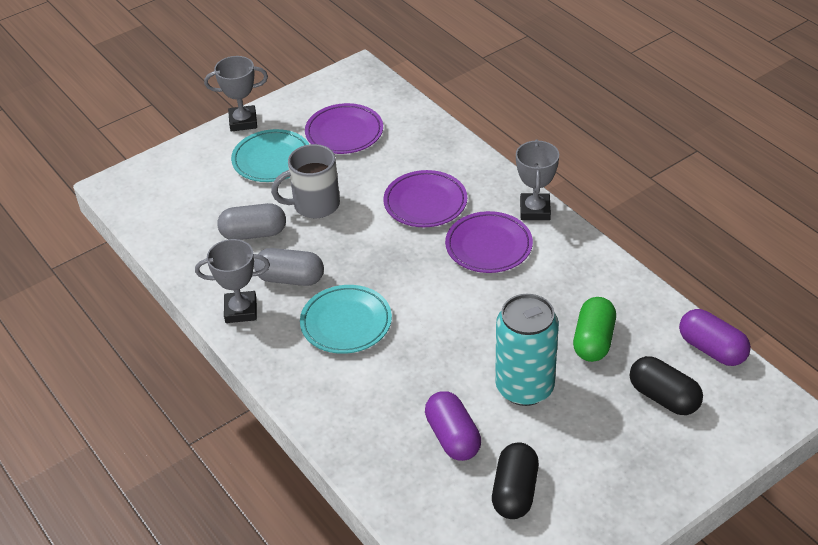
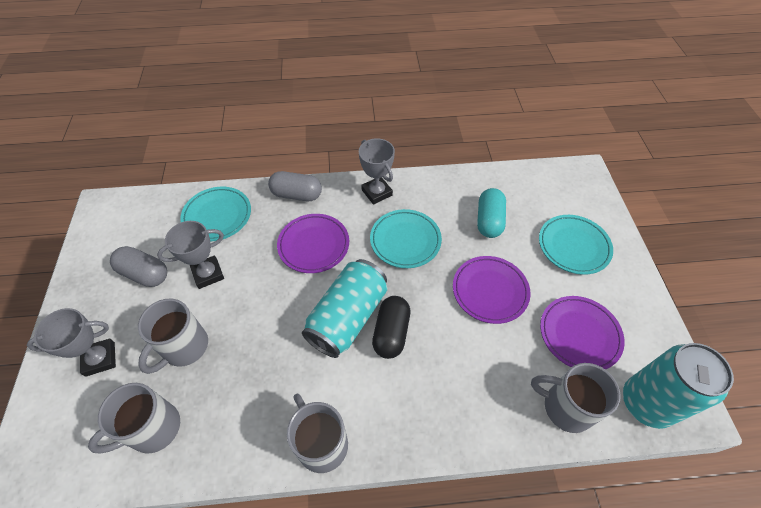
black capsule: 2 -> 1
green capsule: 1 -> 0
grey mug: 1 -> 4
purple capsule: 2 -> 0
turquoise can: 1 -> 2
turquoise capsule: 0 -> 1
turquoise plate: 2 -> 3

